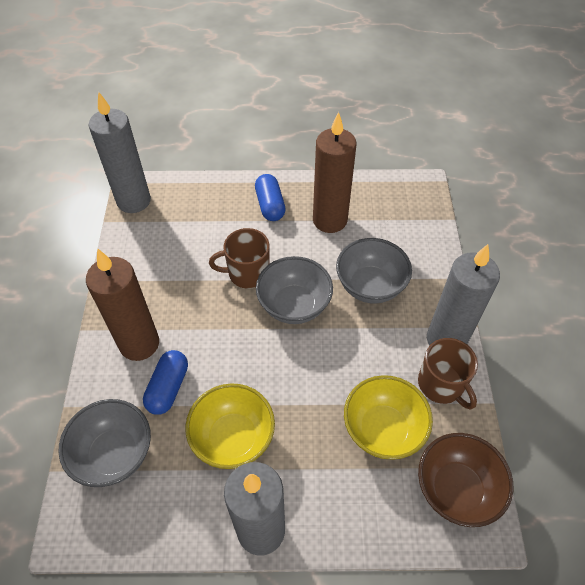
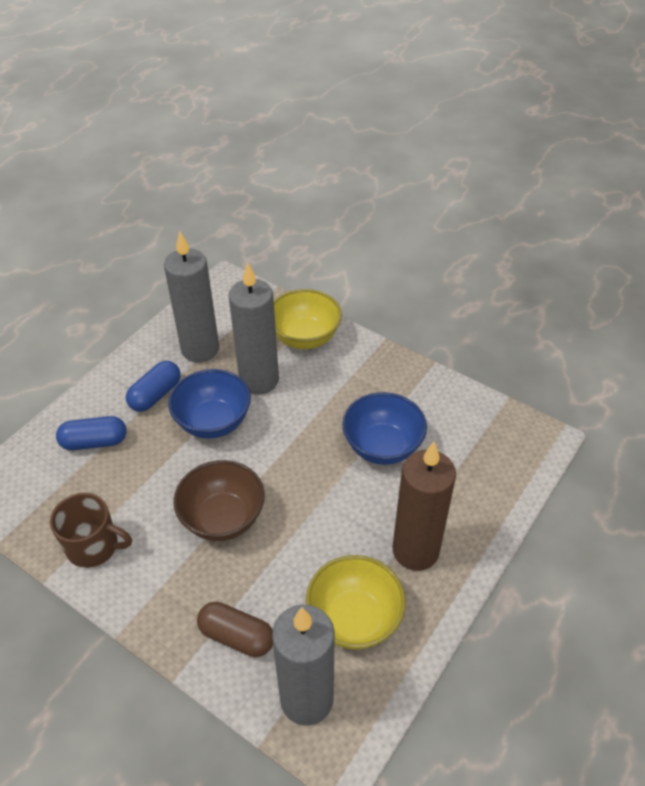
blue bowl: 0 -> 2
brown candle: 2 -> 1
brown capsule: 0 -> 1
brown mug: 2 -> 1
grey bowl: 3 -> 0

